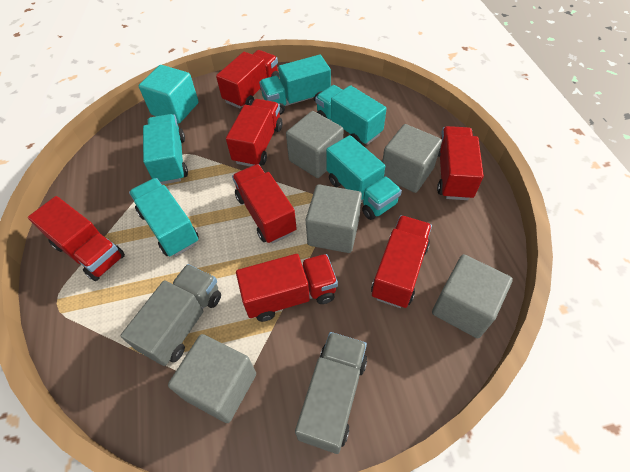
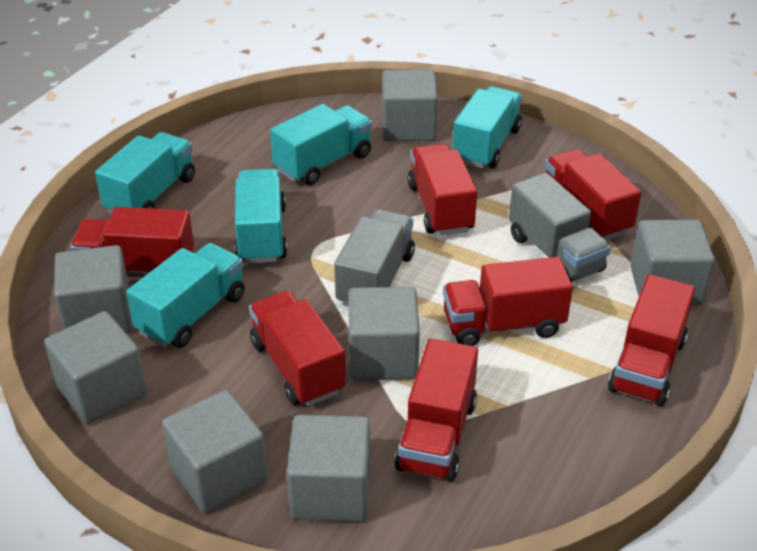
grey cube: 5 -> 7
turquoise cube: 1 -> 0

